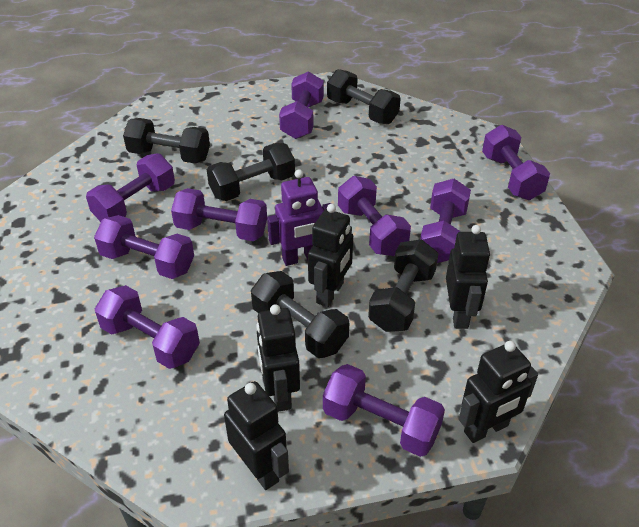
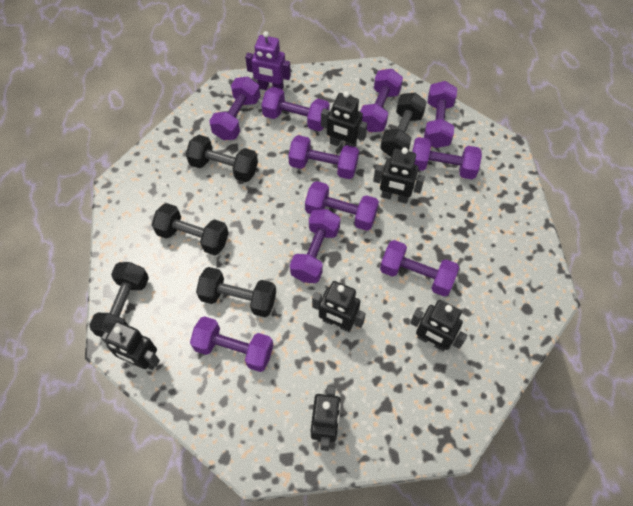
black robot: 5 -> 6
purple dumbbell: 9 -> 10

